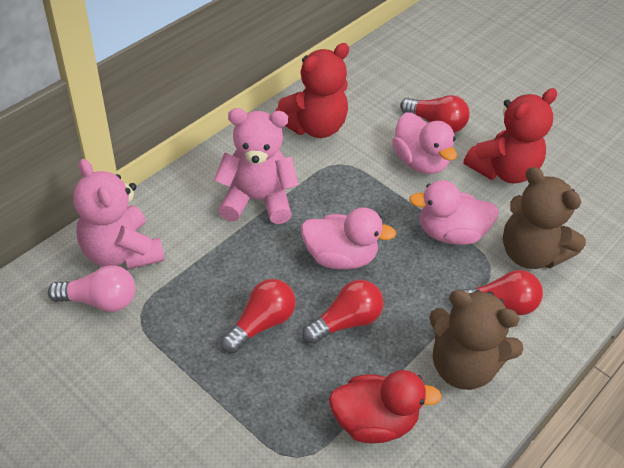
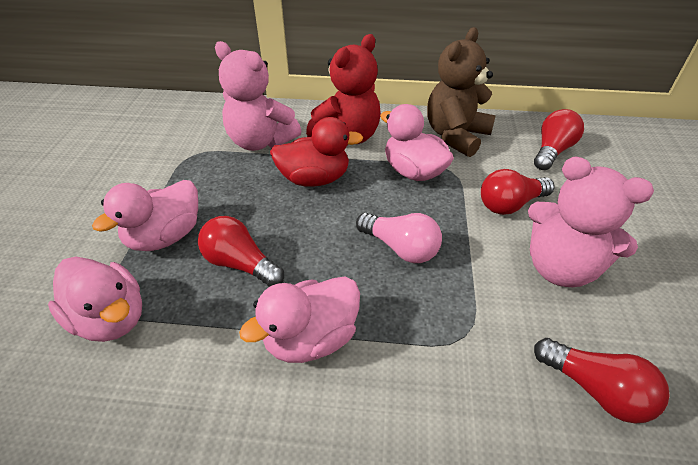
brown teddy bear: 2 -> 1
pink duck: 3 -> 4
red teddy bear: 2 -> 1

